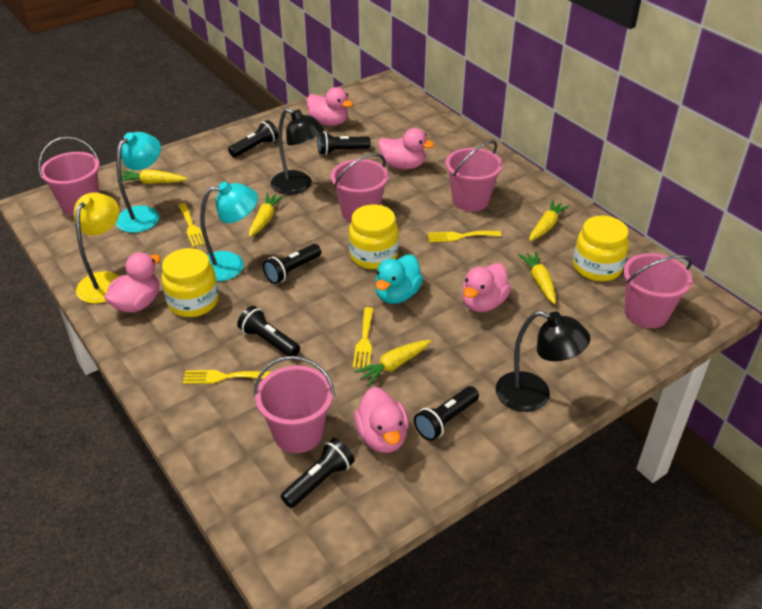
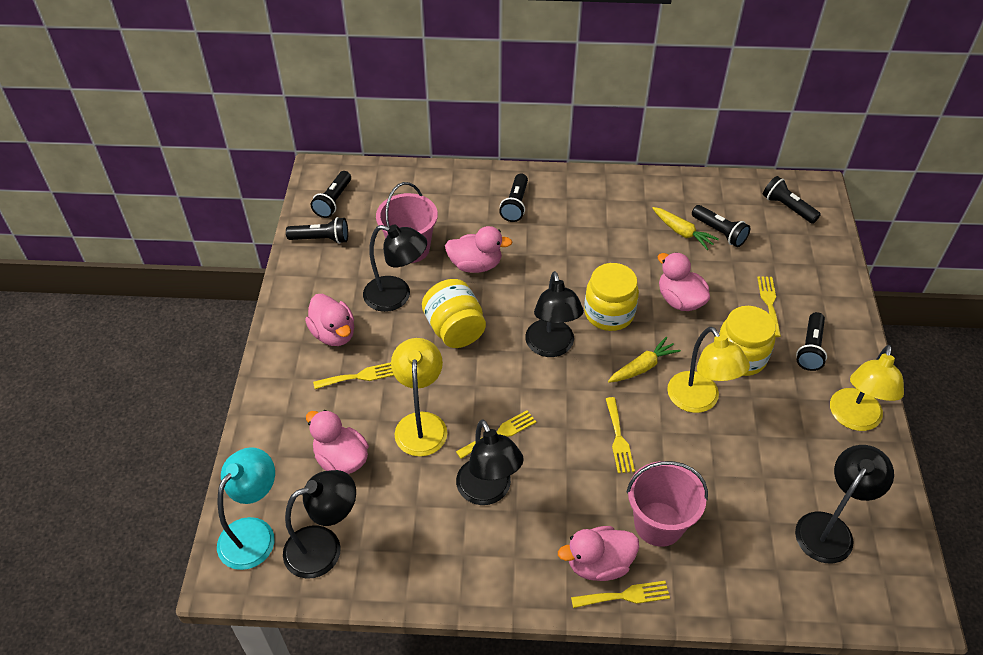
black lamp: 2 -> 5
pink bucket: 5 -> 2
turquoise duck: 1 -> 0
turquoise lamp: 2 -> 1
yellow carrot: 5 -> 2
yellow fork: 4 -> 5
yellow lamp: 1 -> 3

